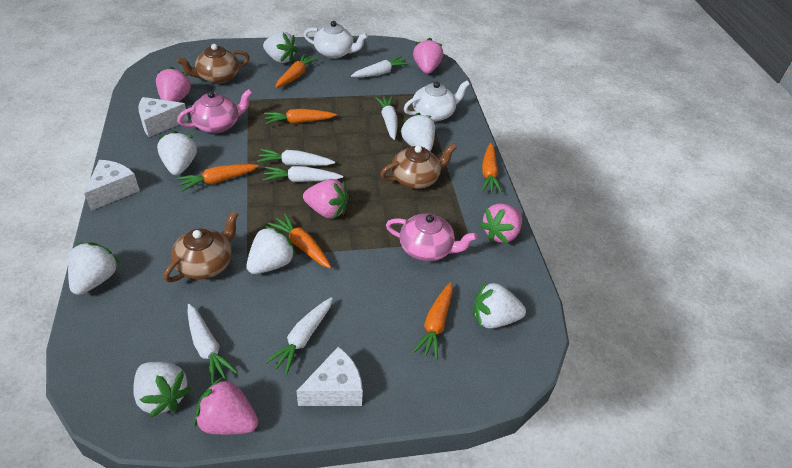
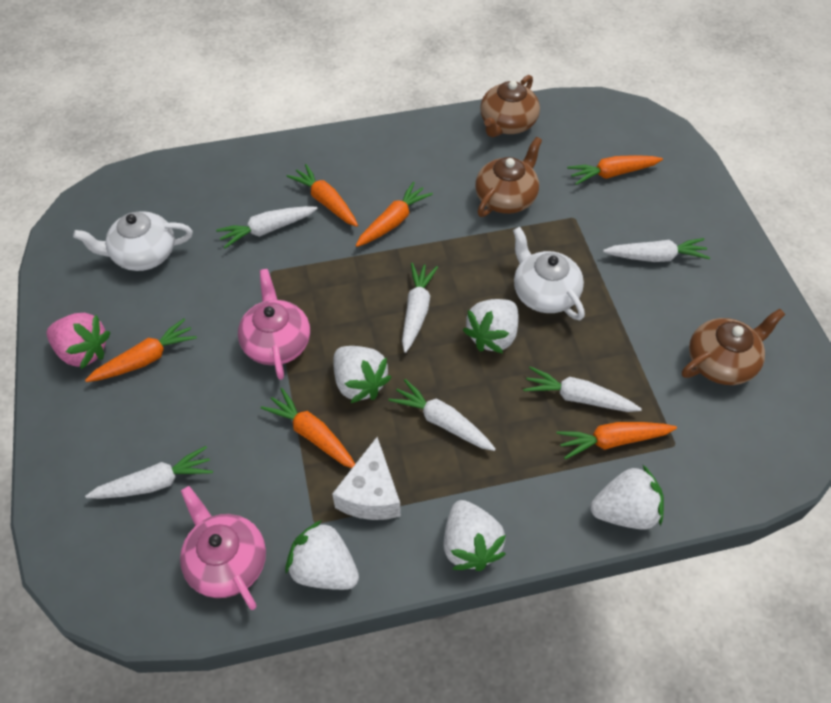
pink strawberry: 5 -> 1
white cheese: 3 -> 1
white strawberry: 7 -> 5

